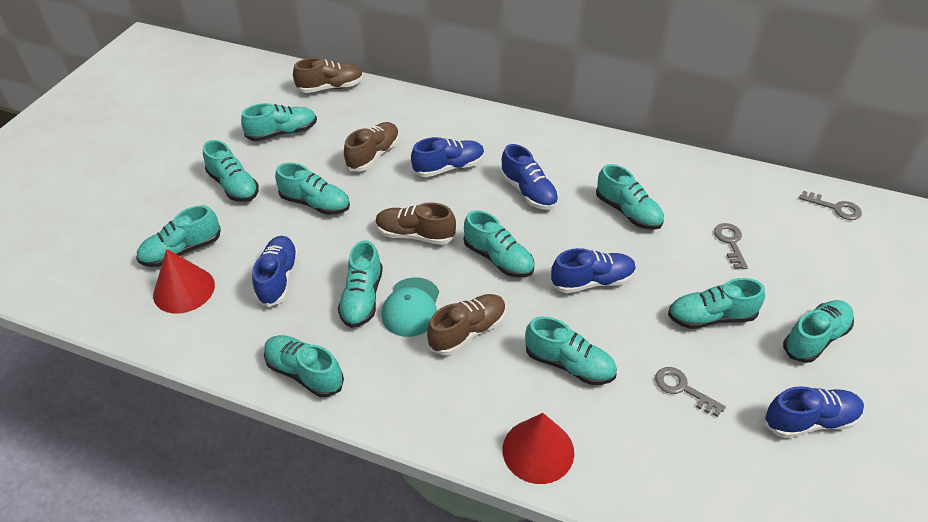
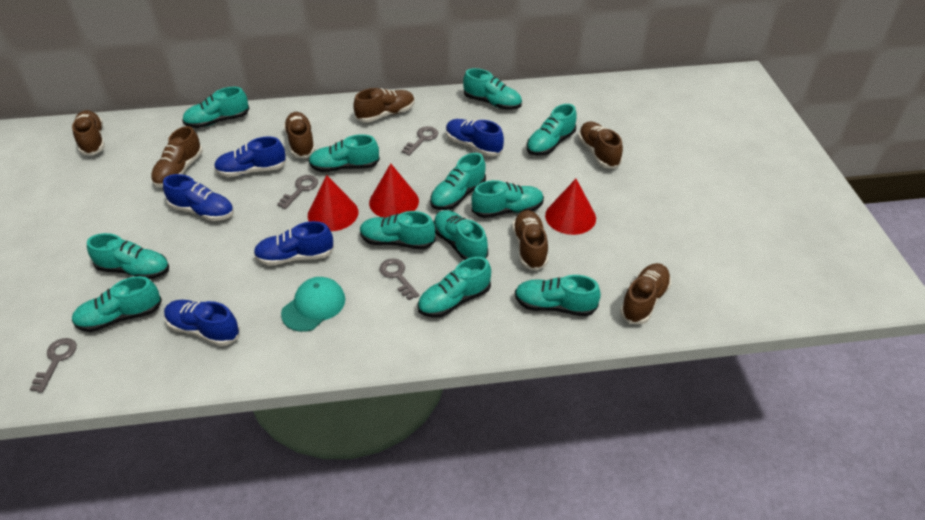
brown shoe: 4 -> 7
grey key: 3 -> 4
red cone: 2 -> 3
turquoise shoe: 11 -> 12

